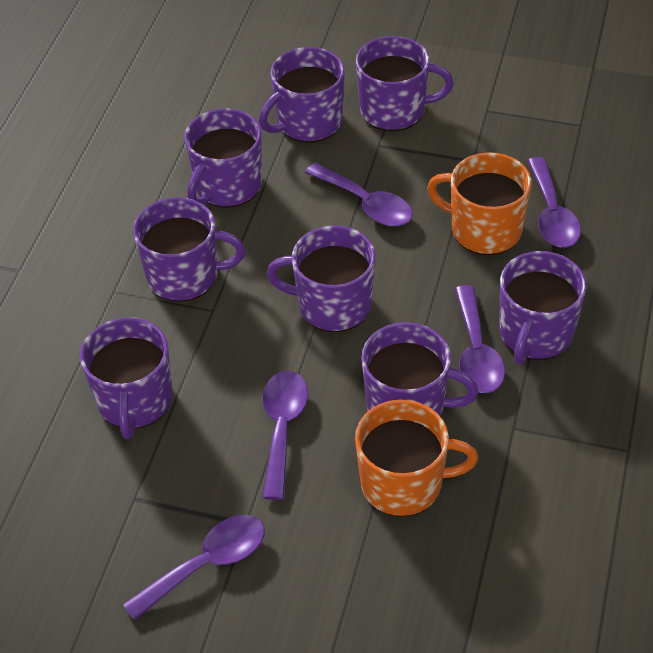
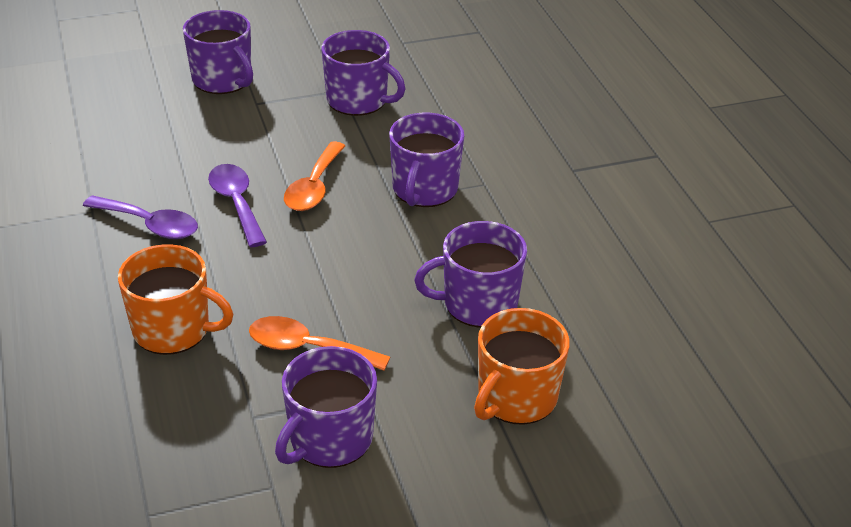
orange spoon: 0 -> 2
purple mug: 8 -> 5
purple spoon: 5 -> 2

